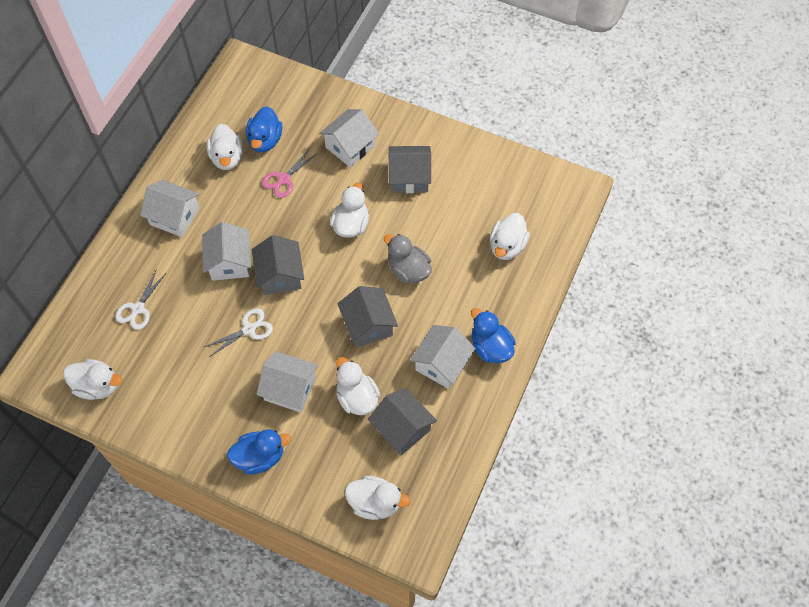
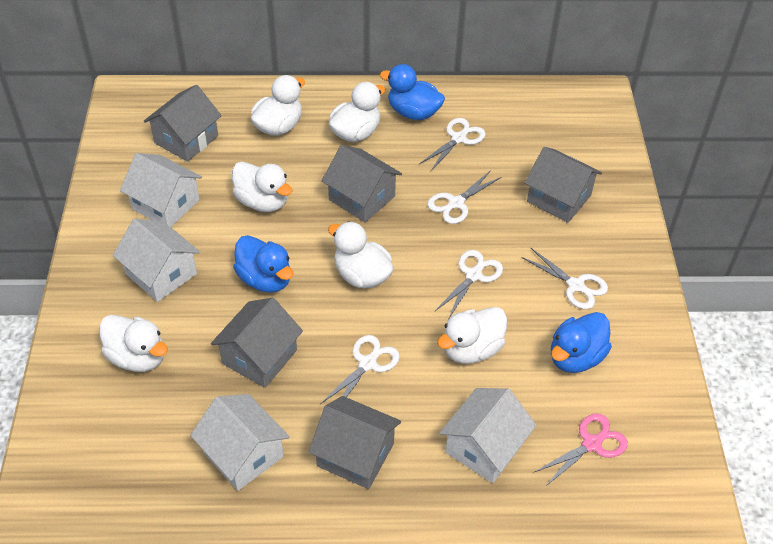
grey duck: 1 -> 0
grey house: 4 -> 5
white house: 5 -> 4
white scissors: 2 -> 5

